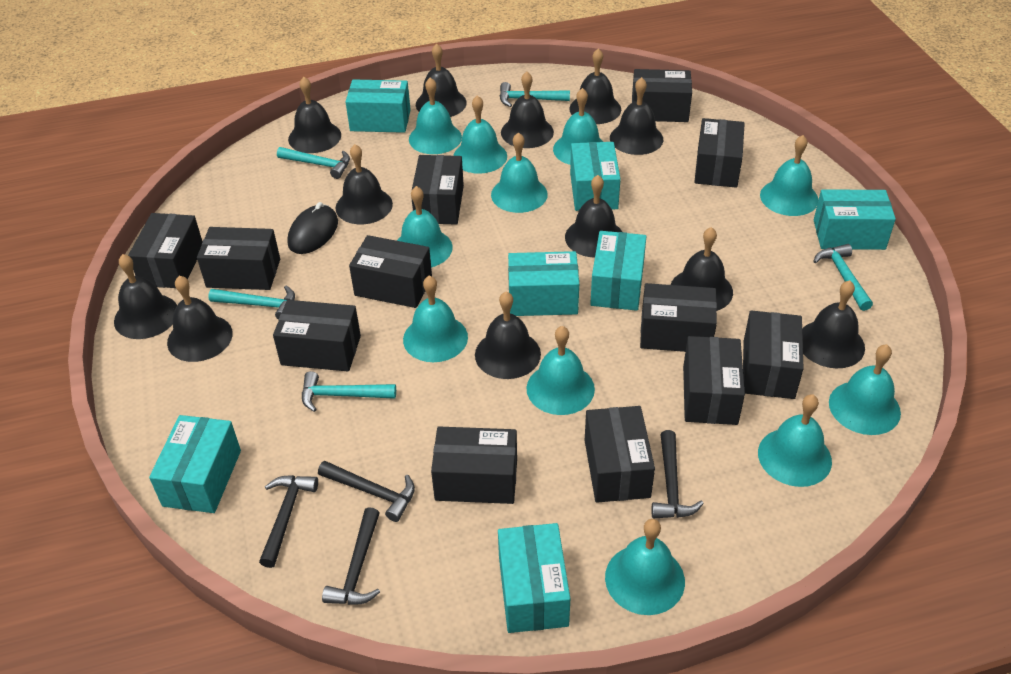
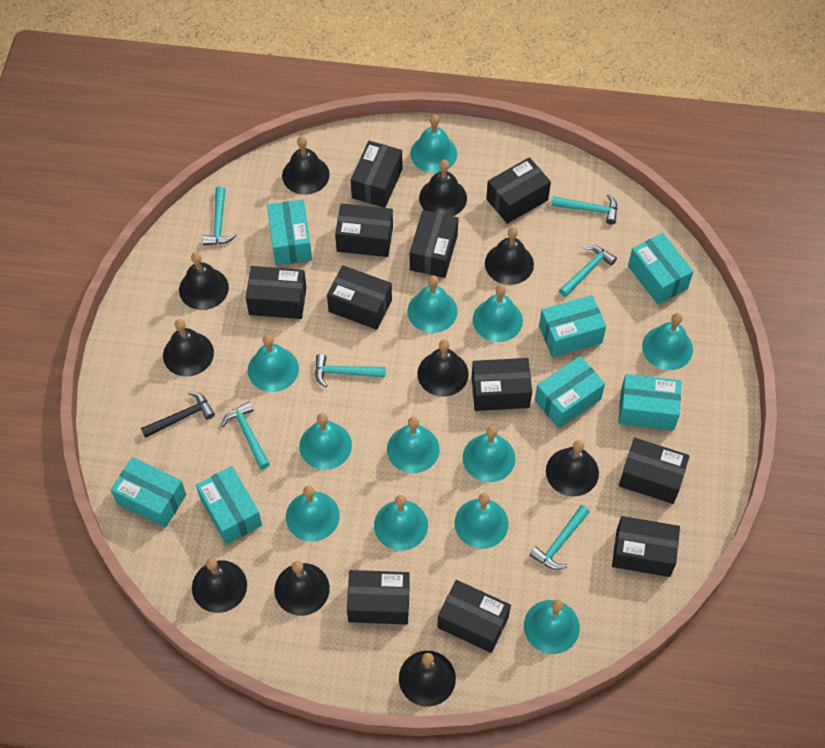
black bell: 12 -> 10
black box: 12 -> 11
black hammer: 4 -> 1
black mouse: 1 -> 0
turquoise bell: 11 -> 12
turquoise hammer: 5 -> 6

